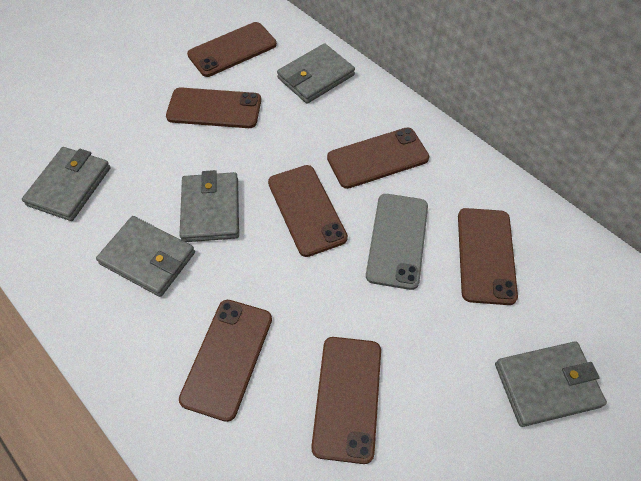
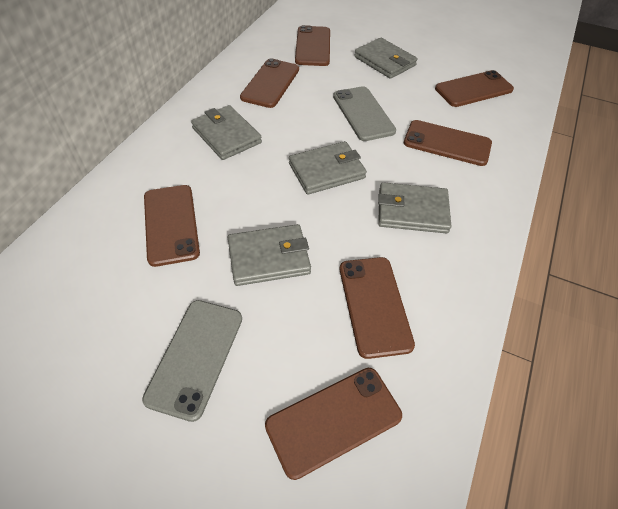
grey phone: 1 -> 2

